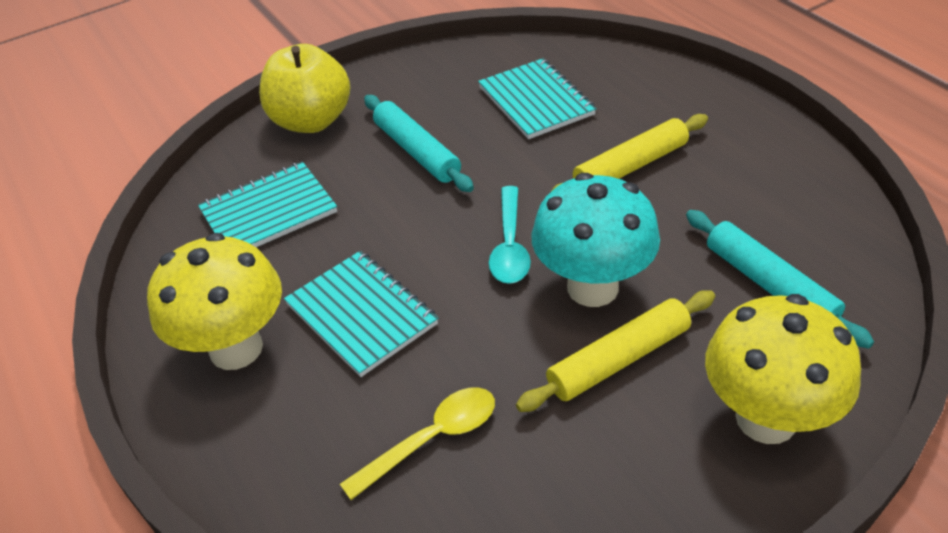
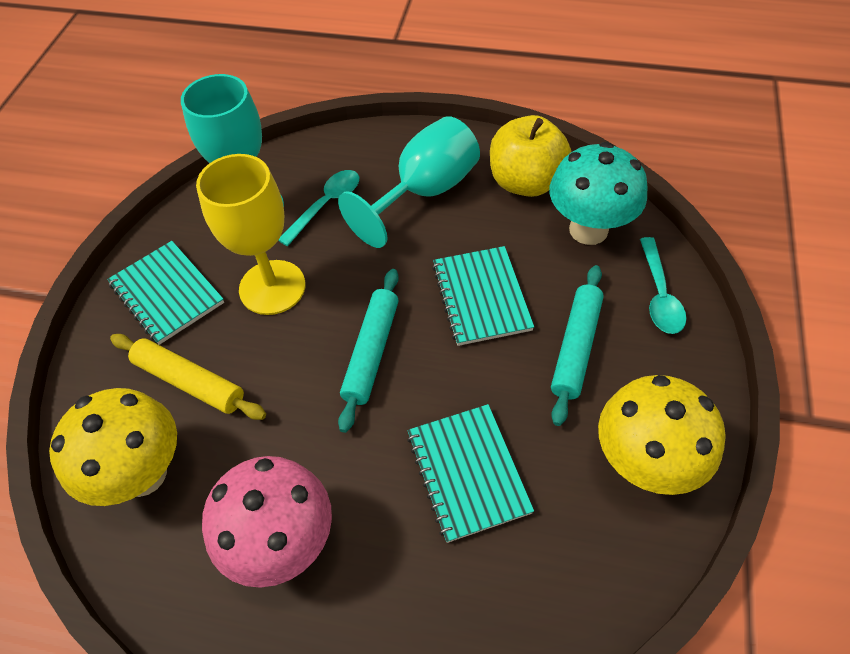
pink mushroom: 0 -> 1
turquoise goblet: 0 -> 2
turquoise spoon: 1 -> 2
yellow goblet: 0 -> 1
yellow rolling pin: 2 -> 1
yellow spoon: 1 -> 0

